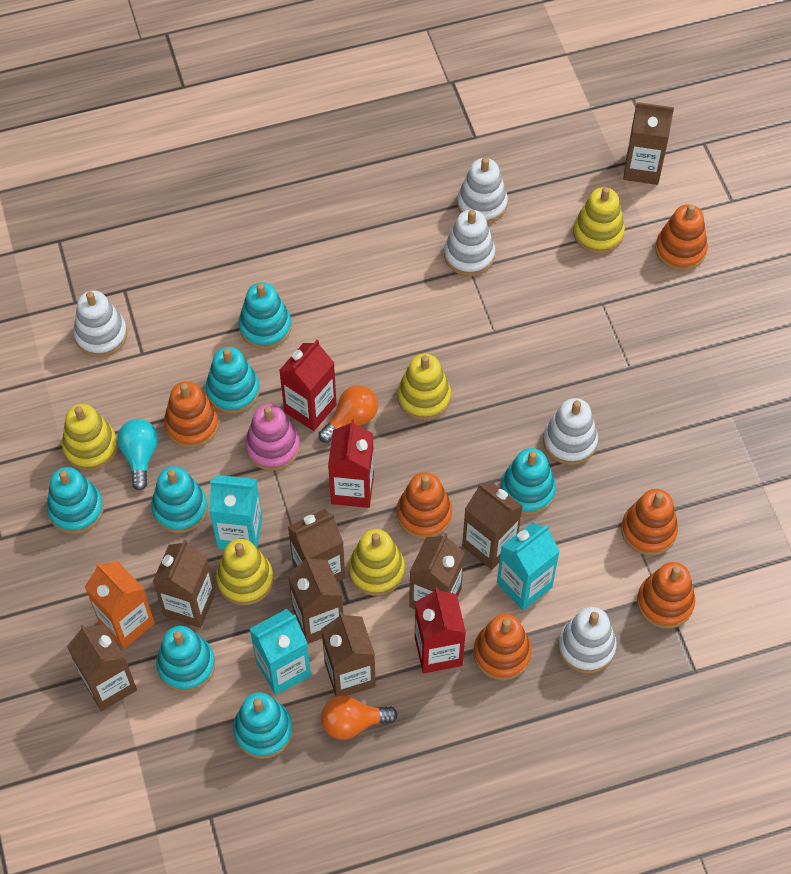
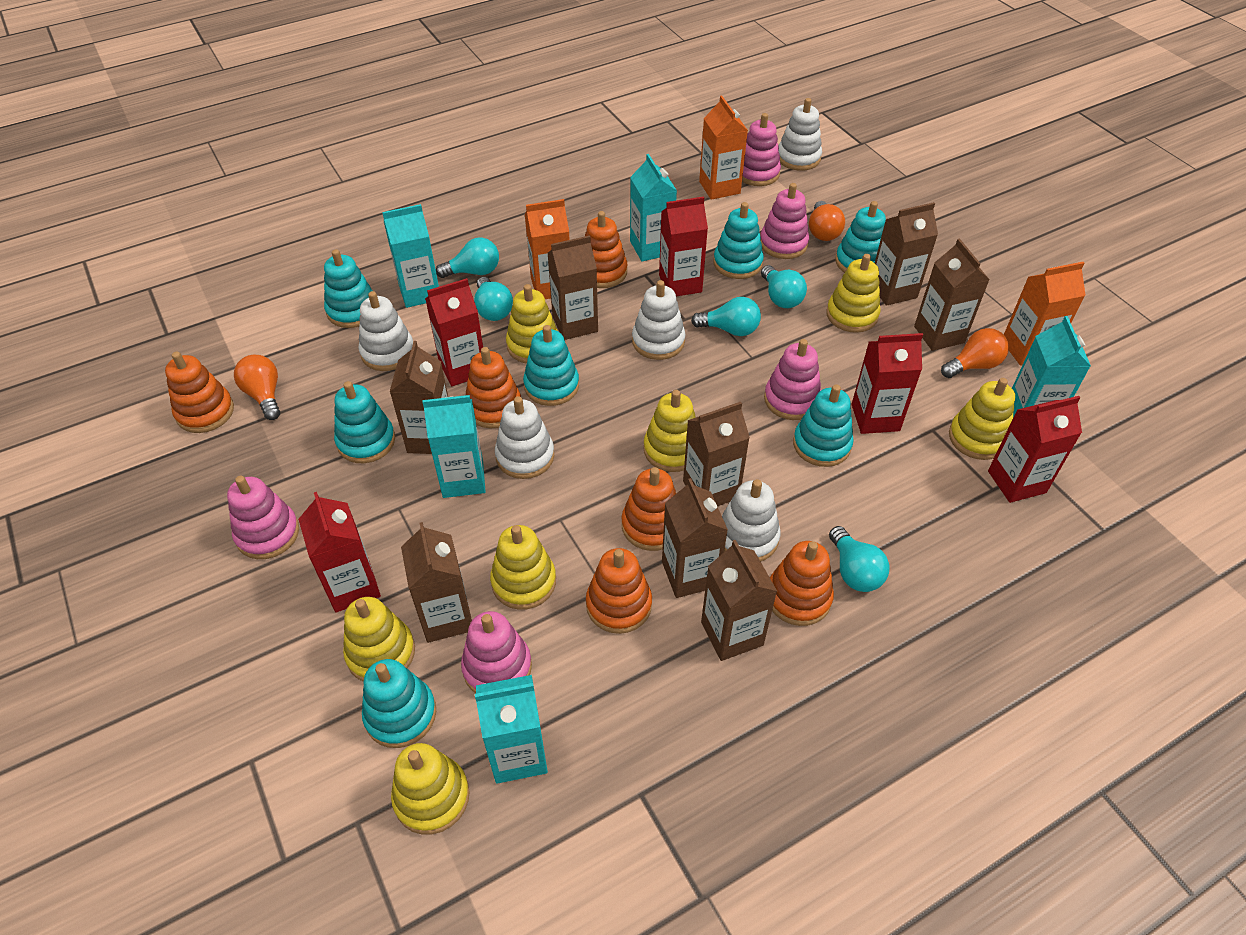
orange carton: 1 -> 3
orange light bulb: 2 -> 3
pink stacking toy: 1 -> 5
red carton: 3 -> 5
turquoise carton: 3 -> 5
turquoise light bulb: 1 -> 5
yellow stacking toy: 5 -> 7

